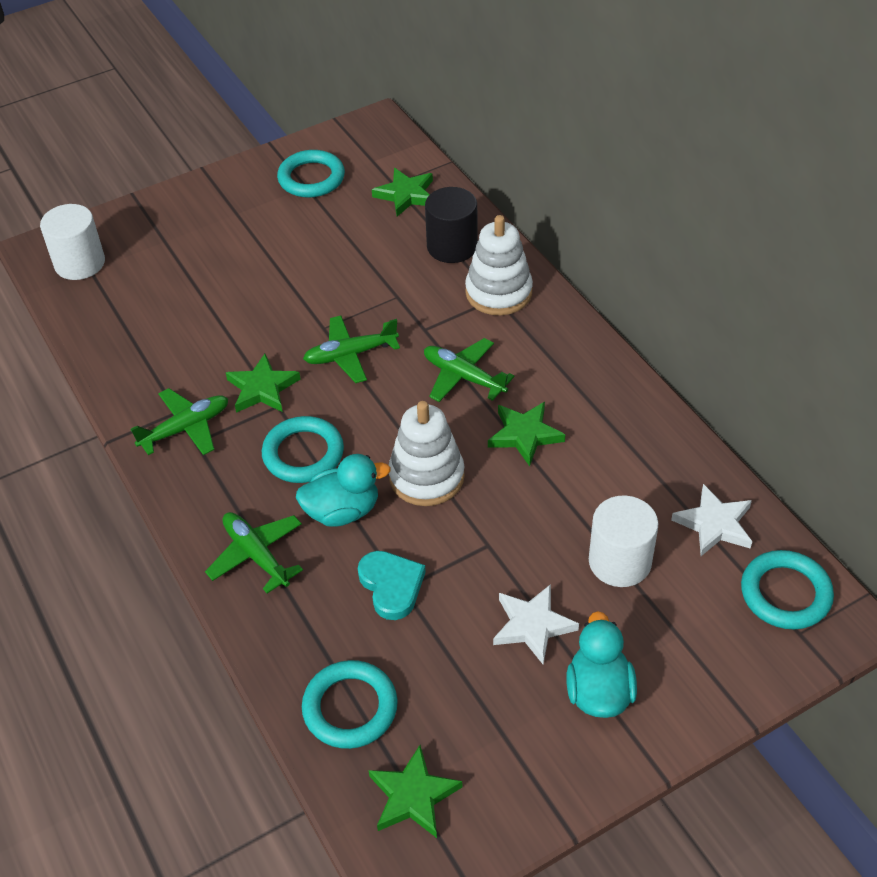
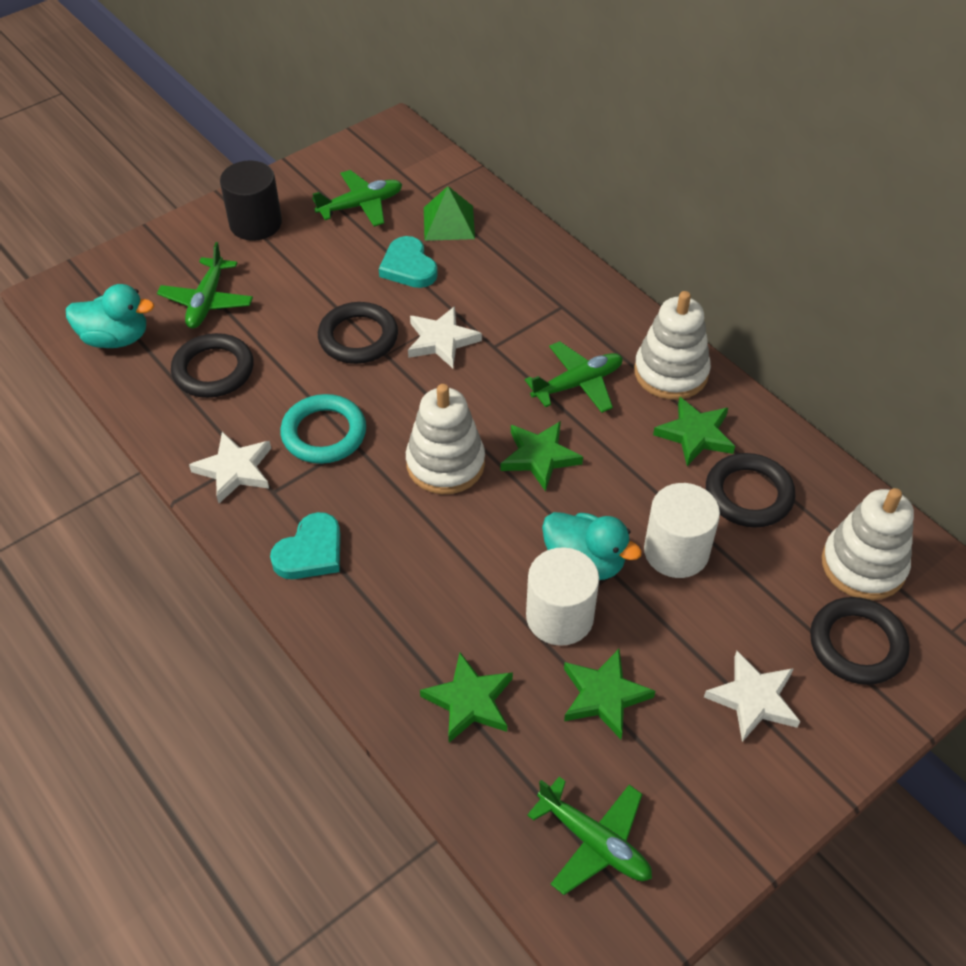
black ring: 0 -> 4
green pyramid: 0 -> 1
turquoise heart: 1 -> 2
turquoise ring: 4 -> 1
white stacking toy: 2 -> 3
white star: 2 -> 3

